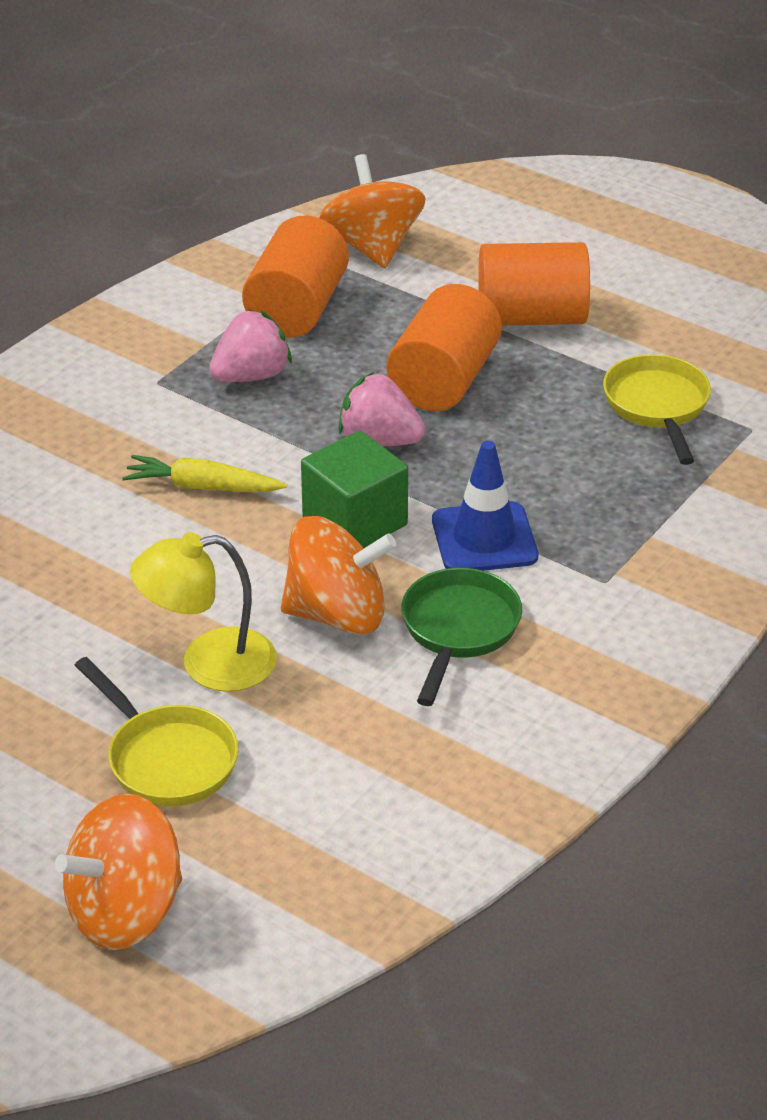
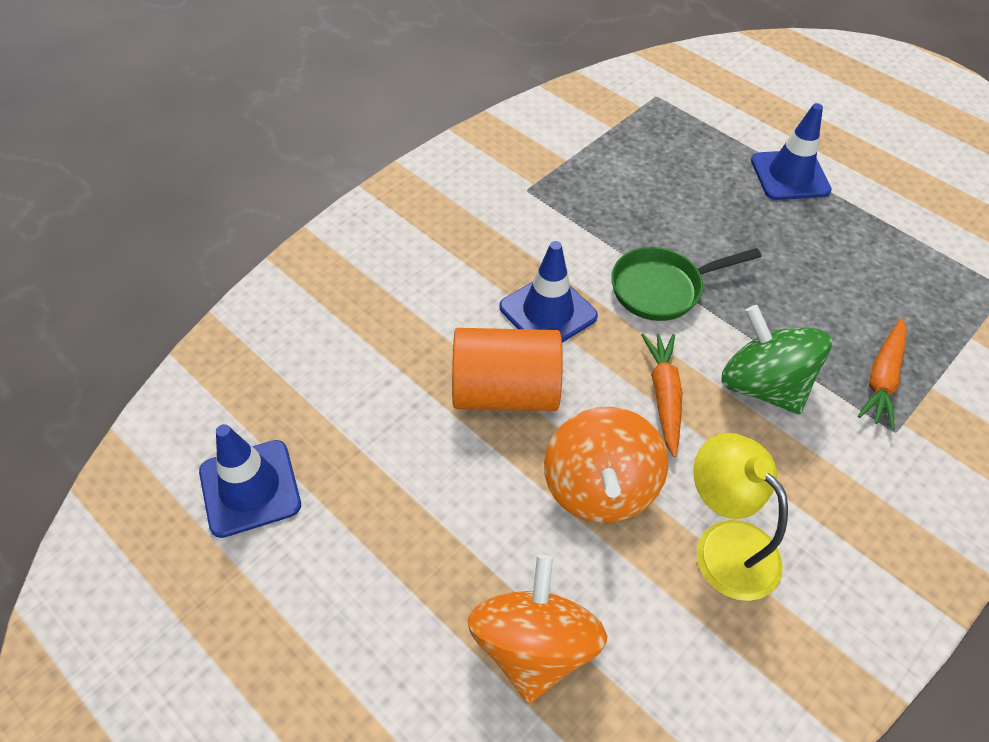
blue traffic cone: 1 -> 3
green cube: 1 -> 0
green spinning top: 0 -> 1
orange carrot: 0 -> 2
orange cylinder: 3 -> 1
orange spinning top: 3 -> 2
pink strawberry: 2 -> 0
yellow carrot: 1 -> 0
yellow pan: 2 -> 0

